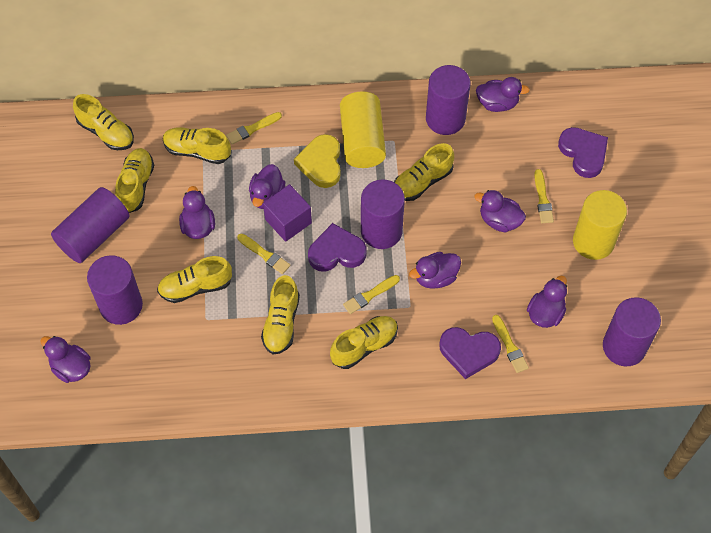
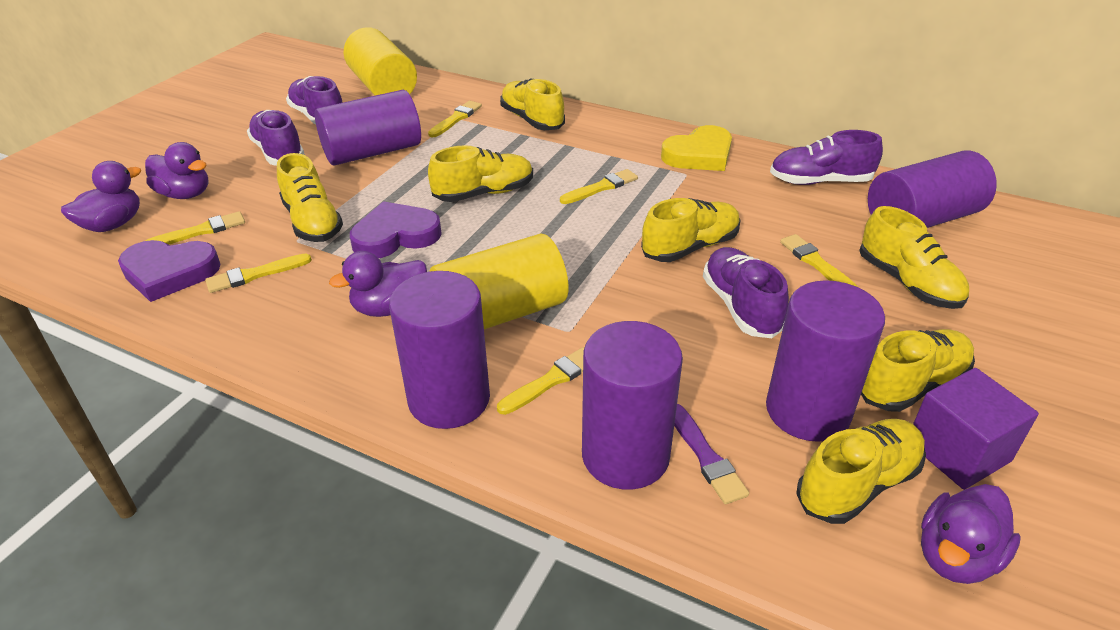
purple brush: 0 -> 1
purple duck: 7 -> 4
purple heart: 3 -> 2
purple shoe: 0 -> 4
yellow brush: 5 -> 6

